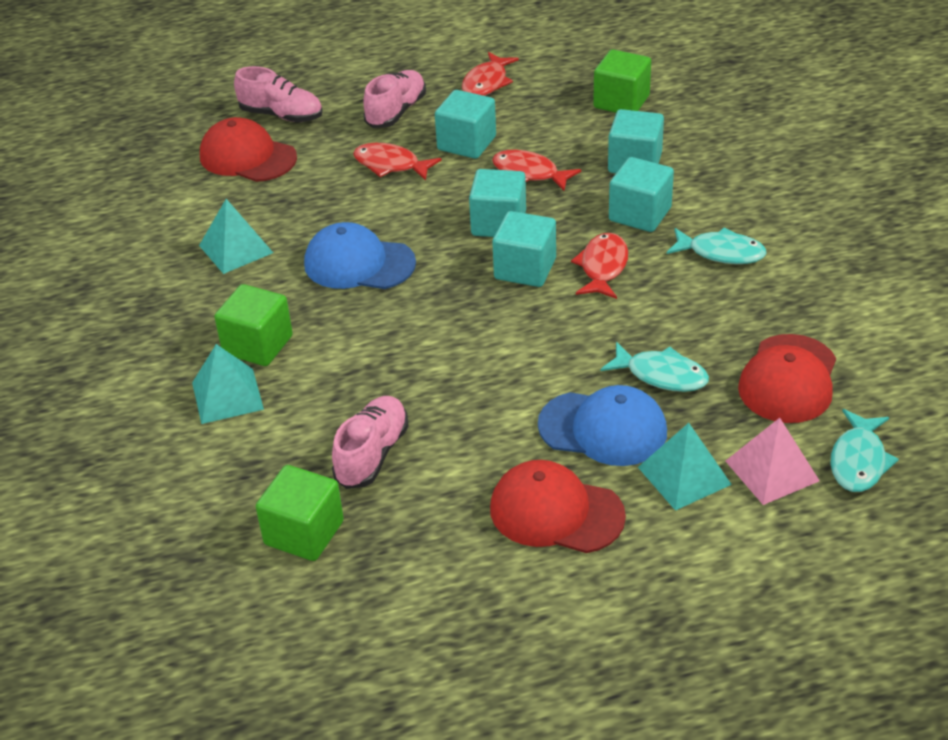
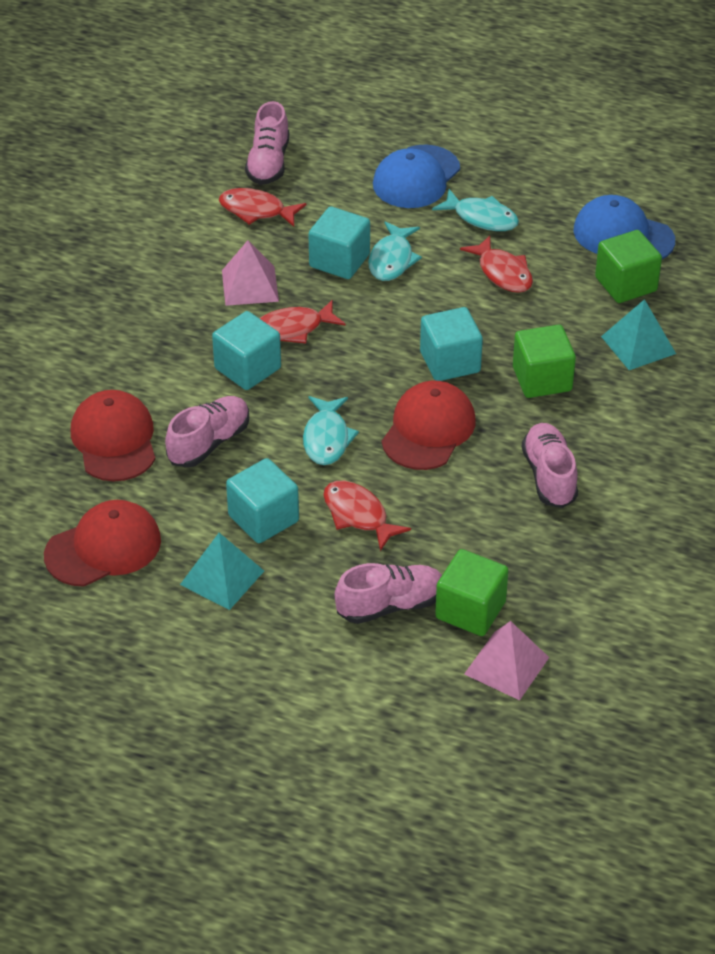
pink pyramid: 1 -> 2
pink shoe: 3 -> 4
turquoise cube: 5 -> 4
turquoise pyramid: 3 -> 2

